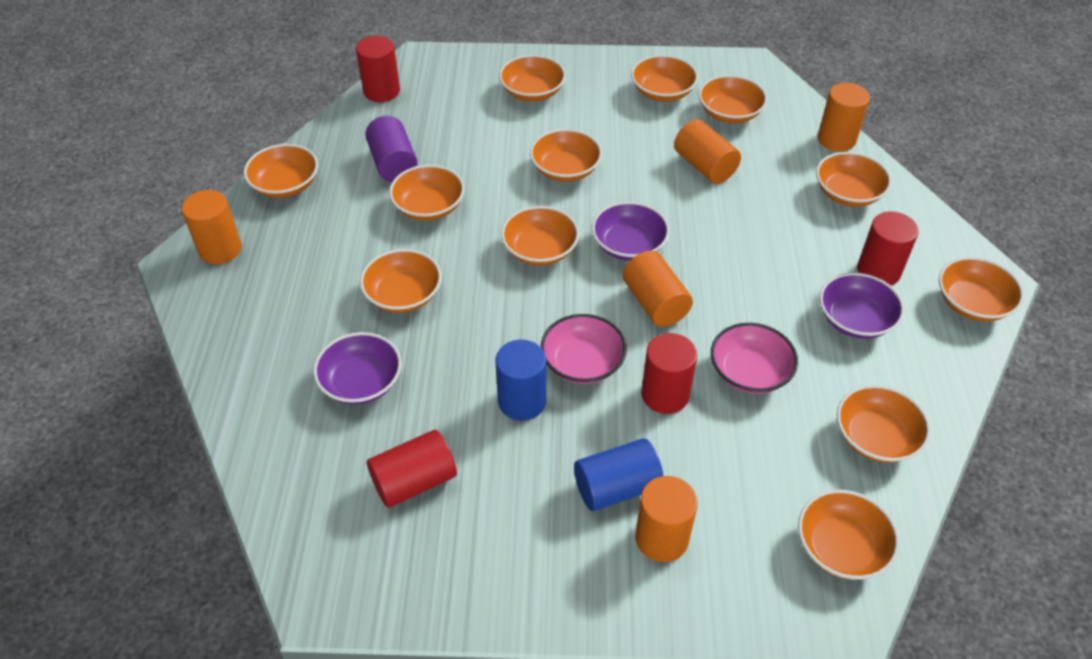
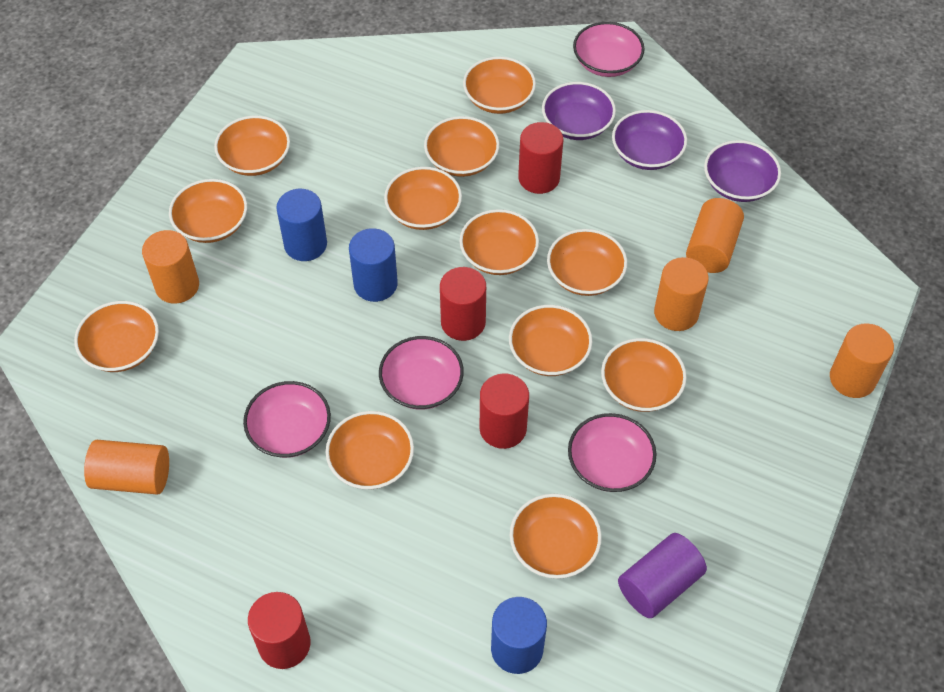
blue cylinder: 2 -> 3
pink bowl: 2 -> 4

